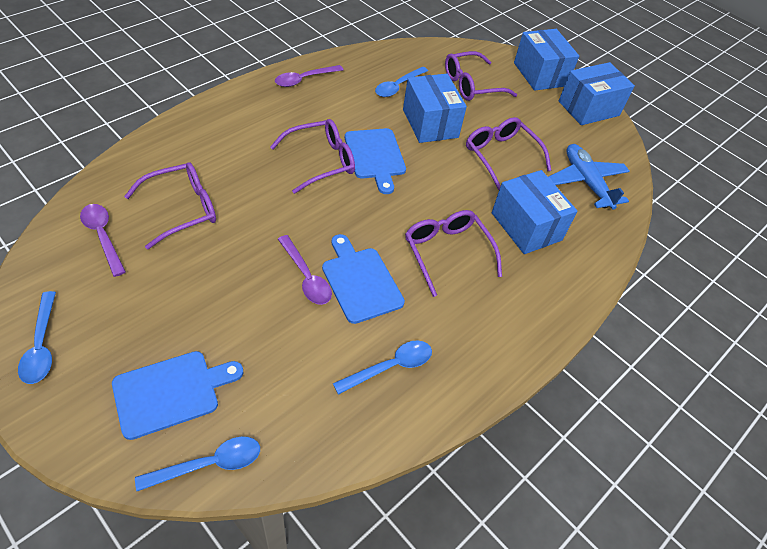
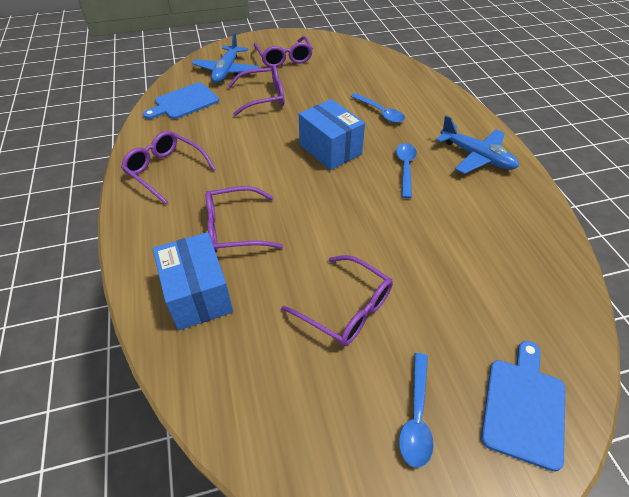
blue box: 4 -> 2
blue cutting board: 3 -> 2
blue plane: 1 -> 2
blue spoon: 4 -> 3
purple spoon: 3 -> 0

